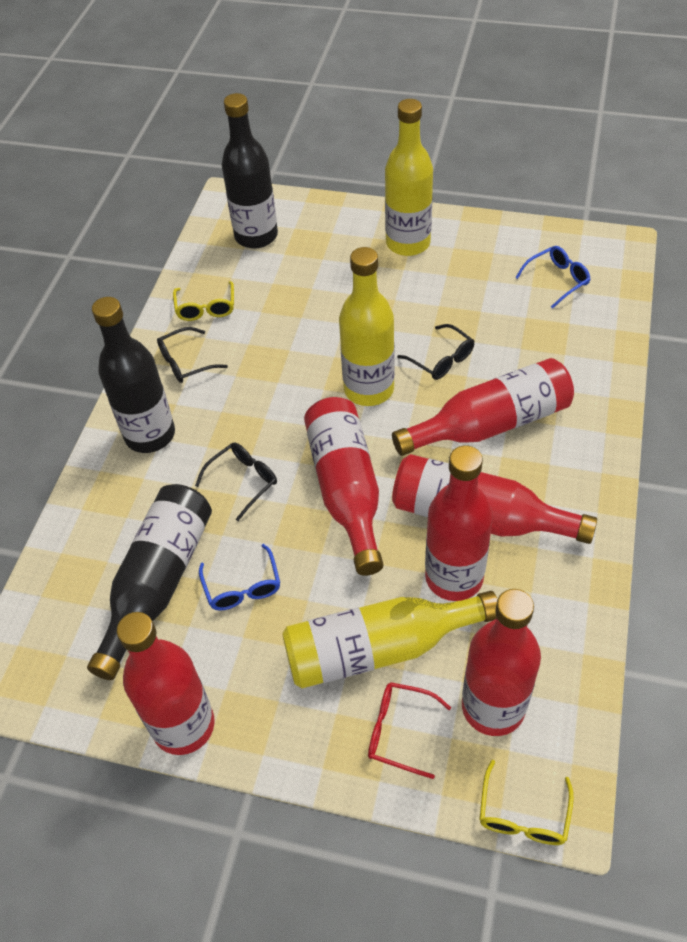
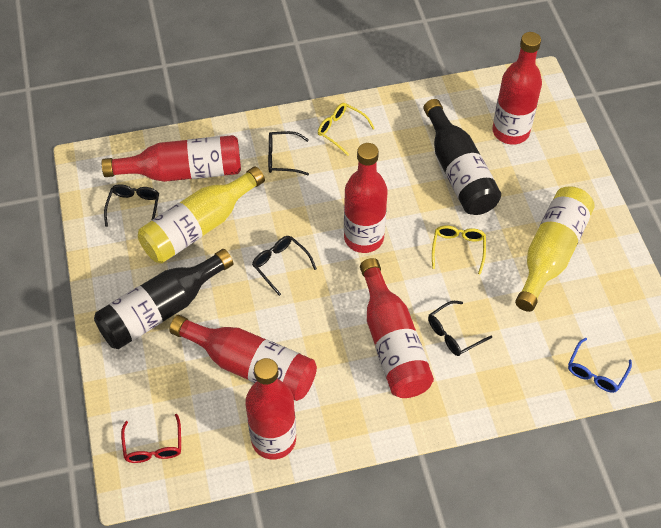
black bottle: 3 -> 2
black glasses: 3 -> 4
blue glasses: 2 -> 1
yellow bottle: 3 -> 2

